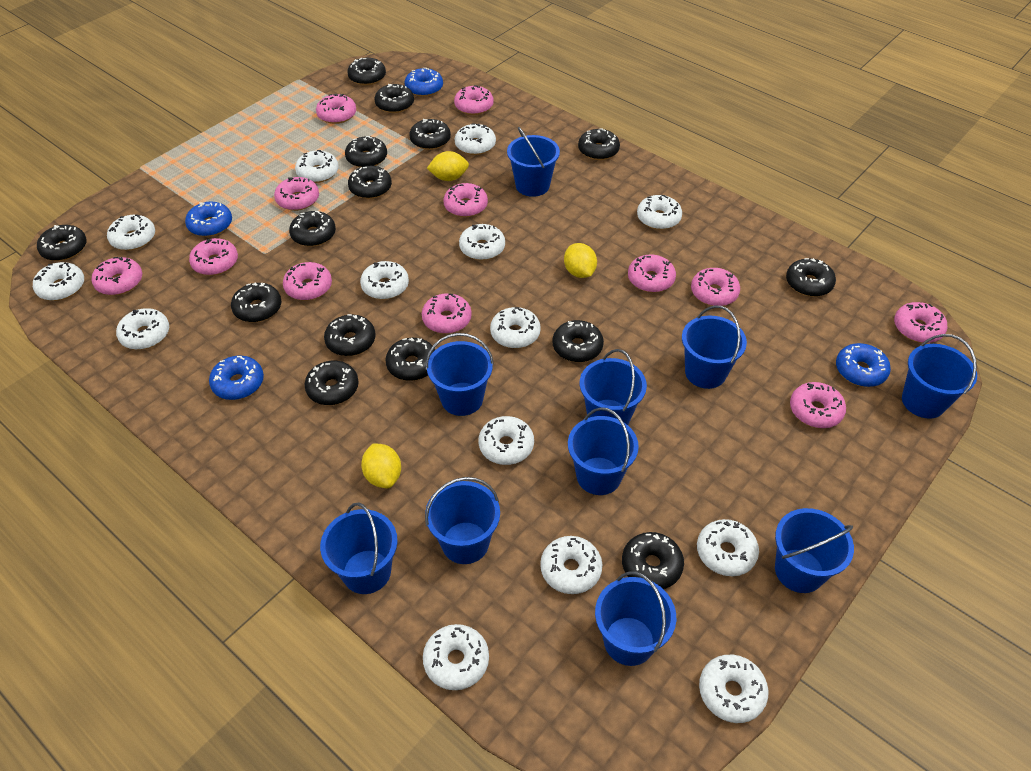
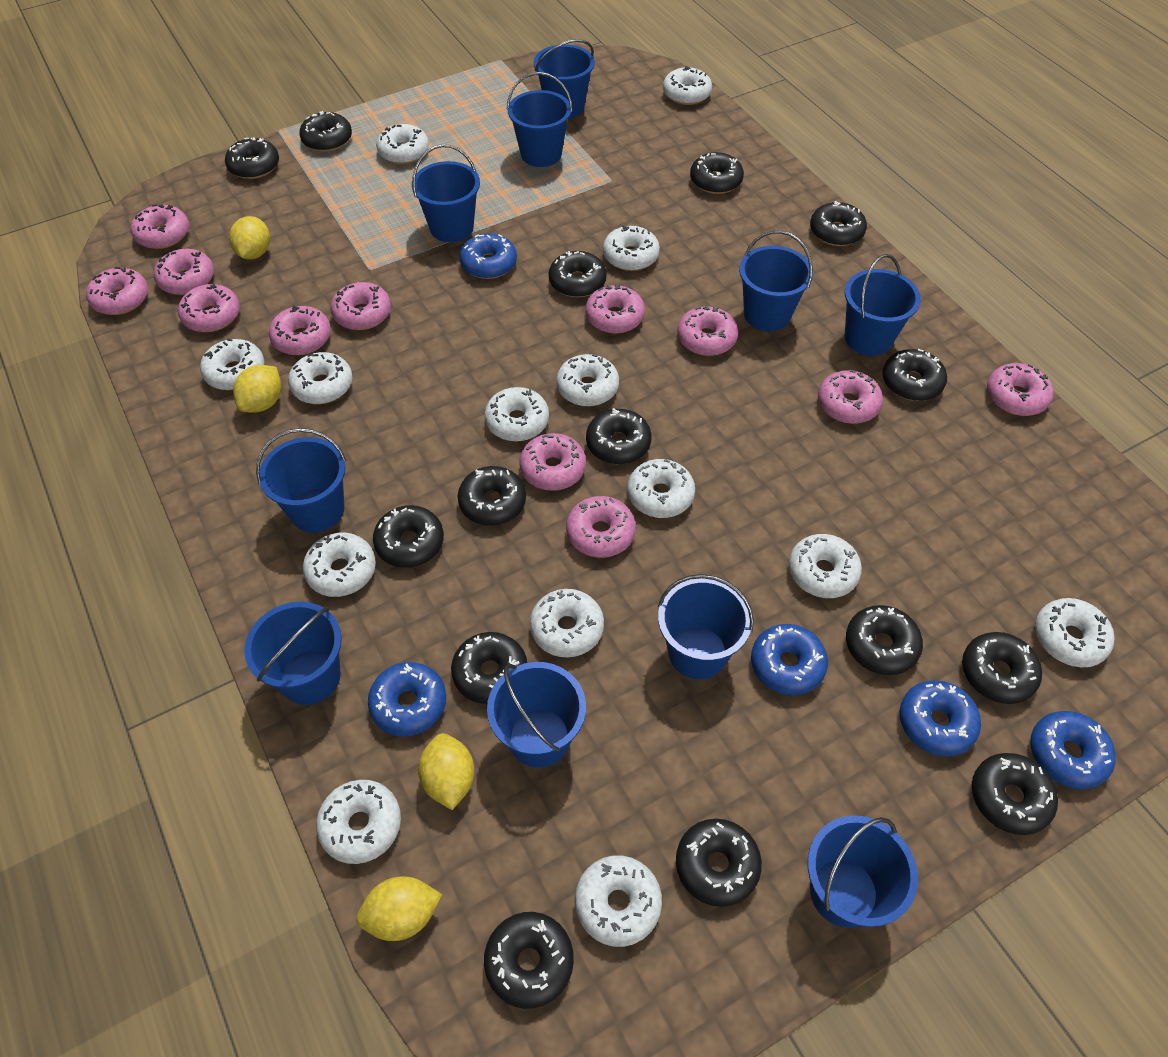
blue donut: 4 -> 5
yellow lemon: 3 -> 4

